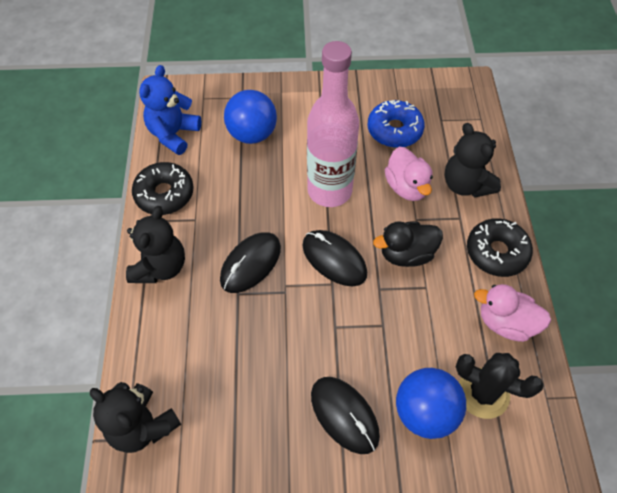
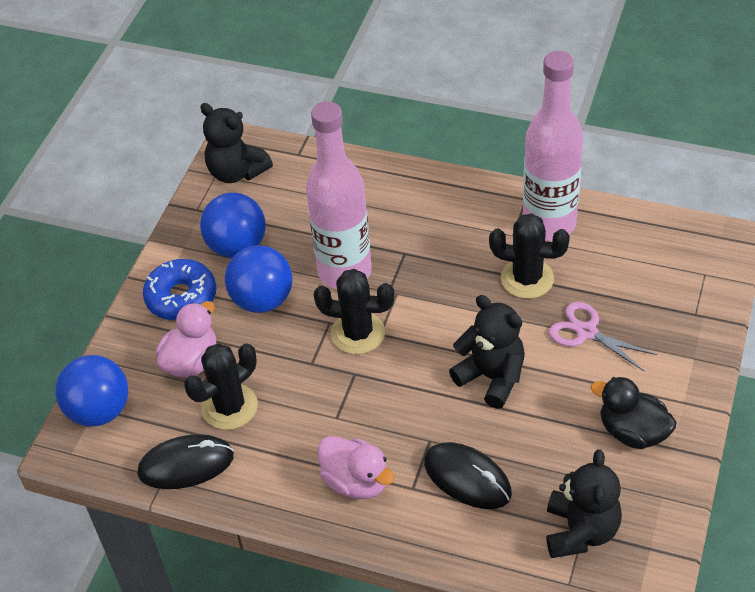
black cactus: 1 -> 3
black donut: 2 -> 0
black mouse: 3 -> 2
blue ball: 2 -> 3
blue teddy bear: 1 -> 0
pink bottle: 1 -> 2
pink scissors: 0 -> 1

